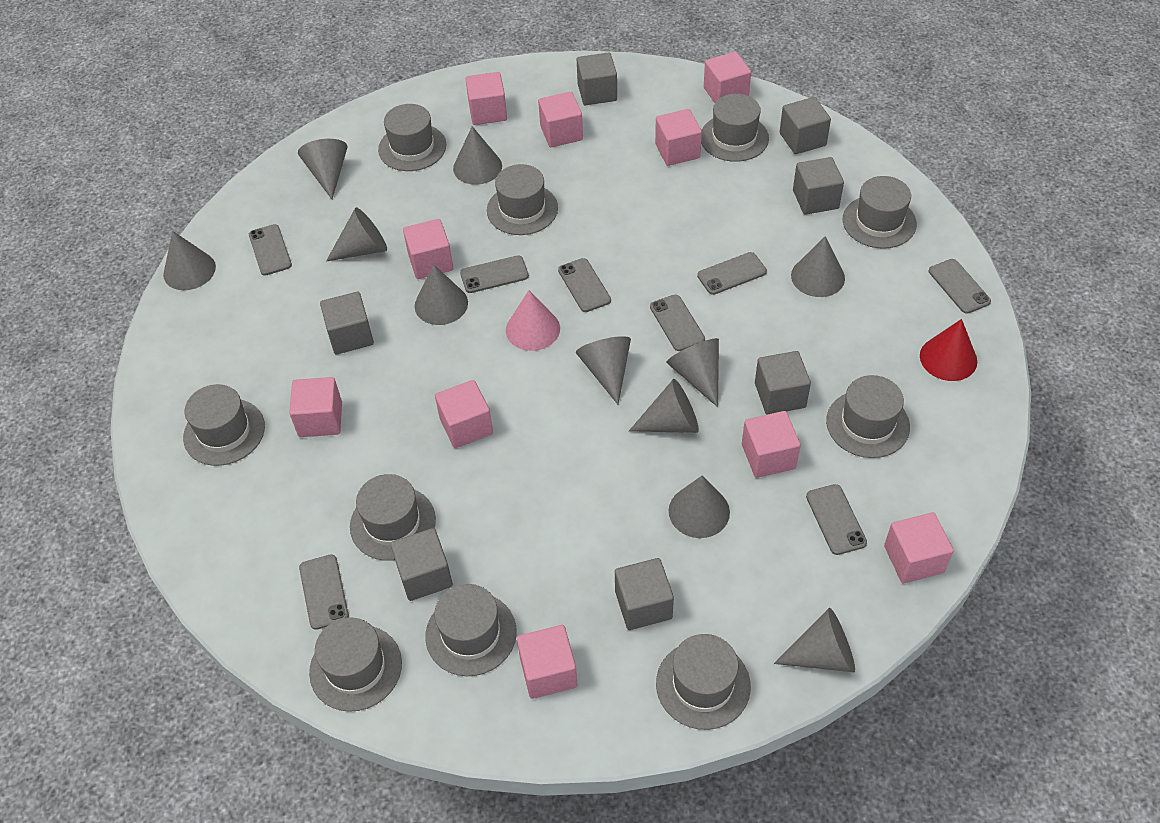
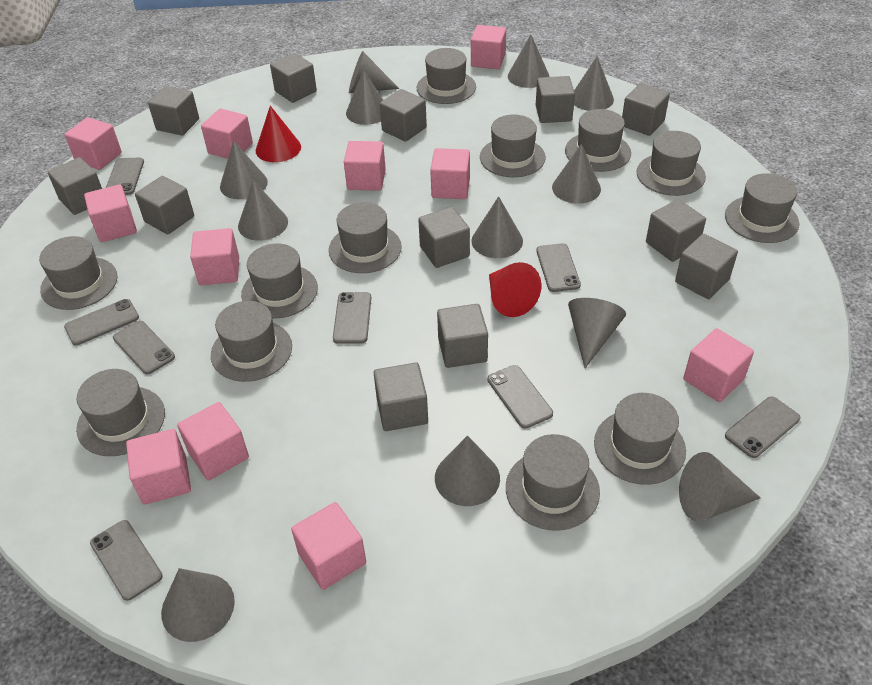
grey cone: 11 -> 12
grey cube: 7 -> 12
grey hat: 10 -> 12
pink cone: 1 -> 0
pink cube: 10 -> 11
red cone: 1 -> 2

